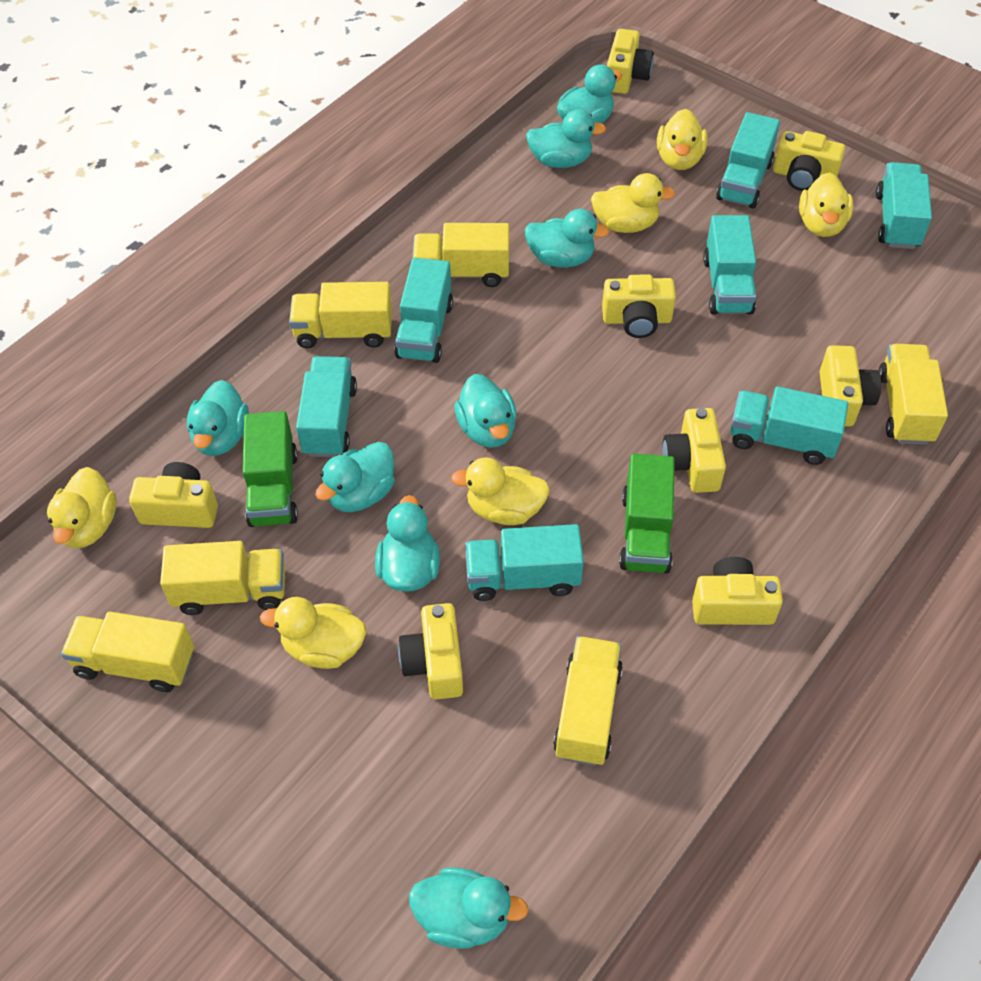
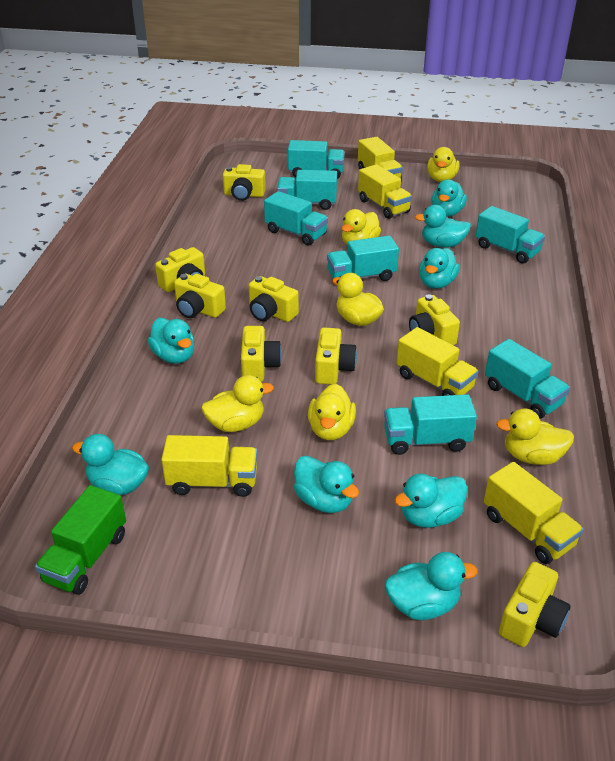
green truck: 2 -> 1
yellow truck: 6 -> 5

